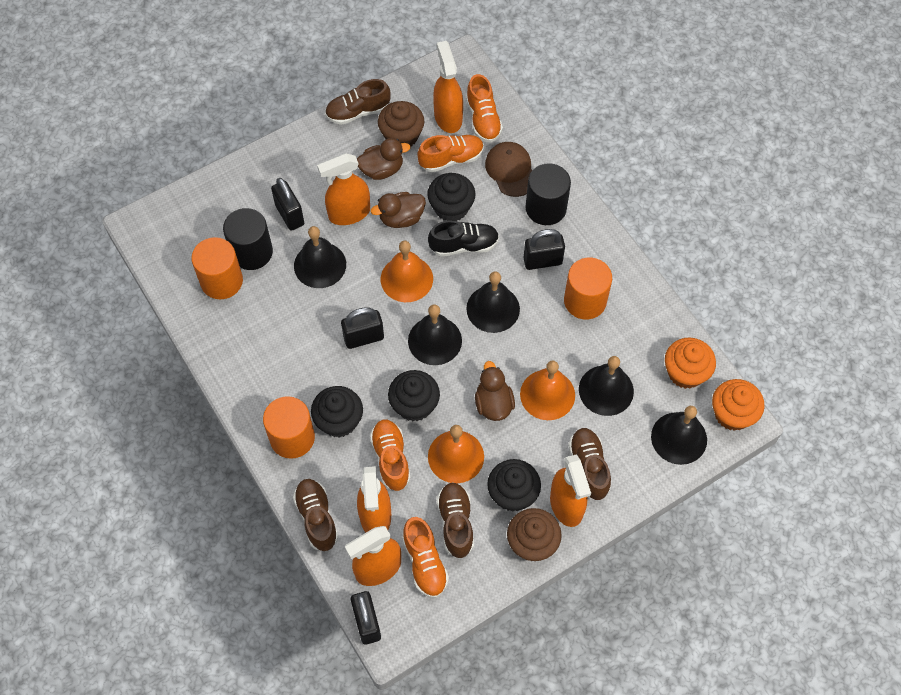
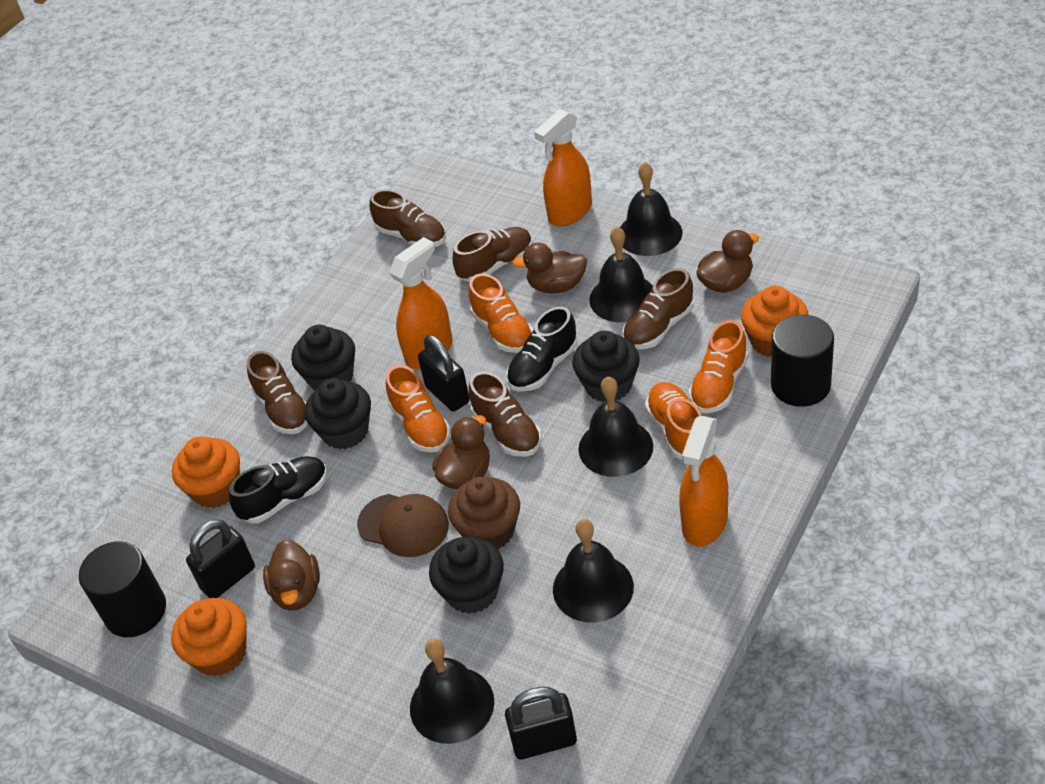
black padlock: 4 -> 3
black shoe: 1 -> 2
brown cupcake: 2 -> 1
brown duck: 3 -> 4
brown shoe: 4 -> 5
orange bell: 3 -> 0
orange cupcake: 2 -> 3
orange cylinder: 3 -> 0
orange spray bottle: 5 -> 3

